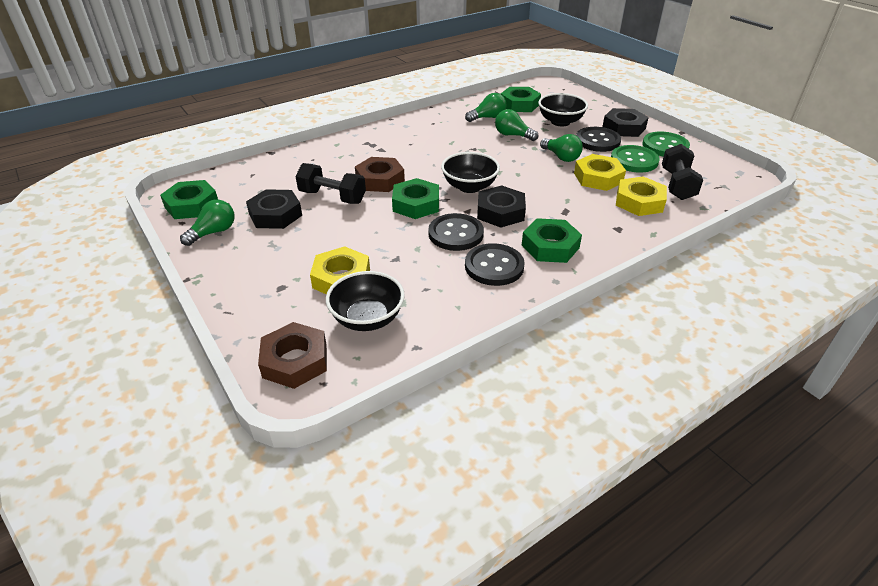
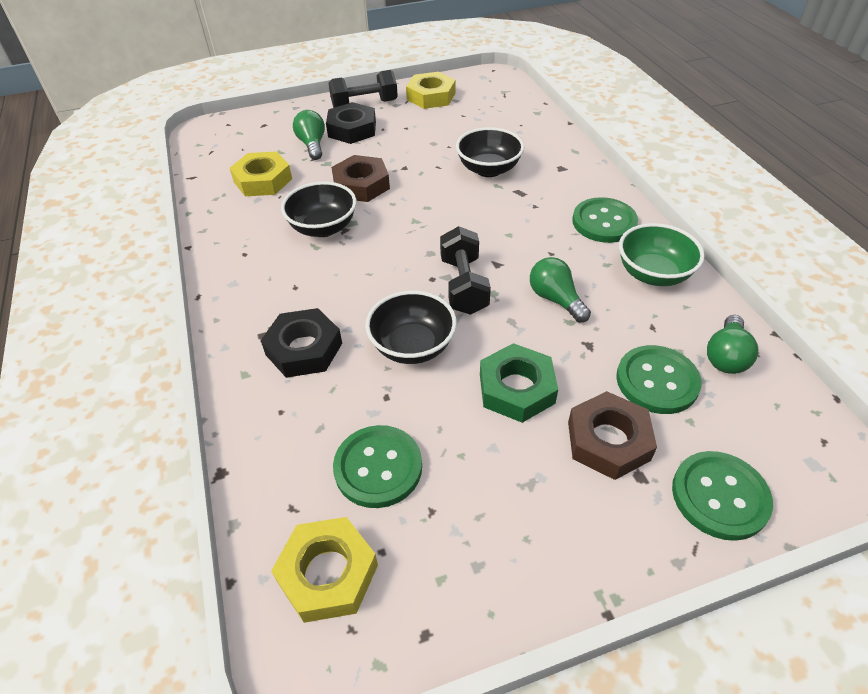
black button: 3 -> 0
black nut: 3 -> 2
green bowl: 0 -> 1
green button: 2 -> 4
green light bulb: 4 -> 3
green nut: 4 -> 1

